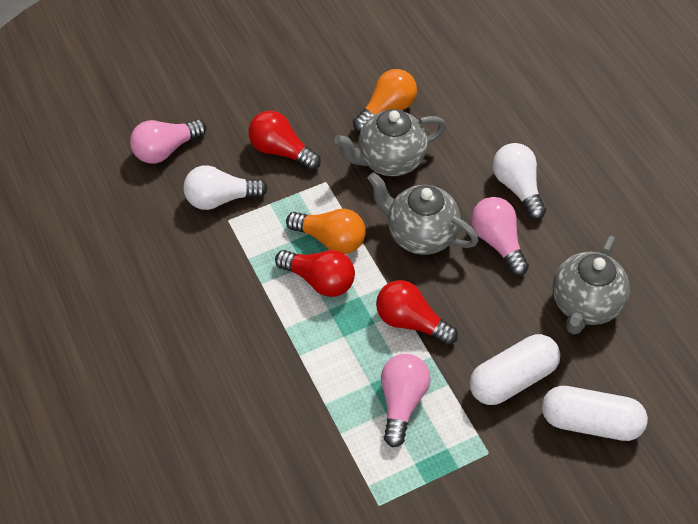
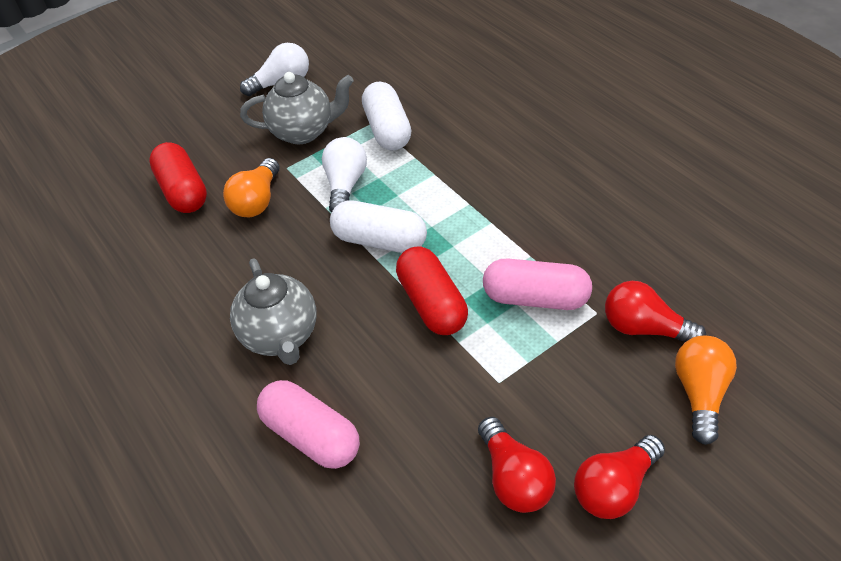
grey teapot: 3 -> 2
pink capsule: 0 -> 2
pink light bulb: 3 -> 0
red capsule: 0 -> 2

